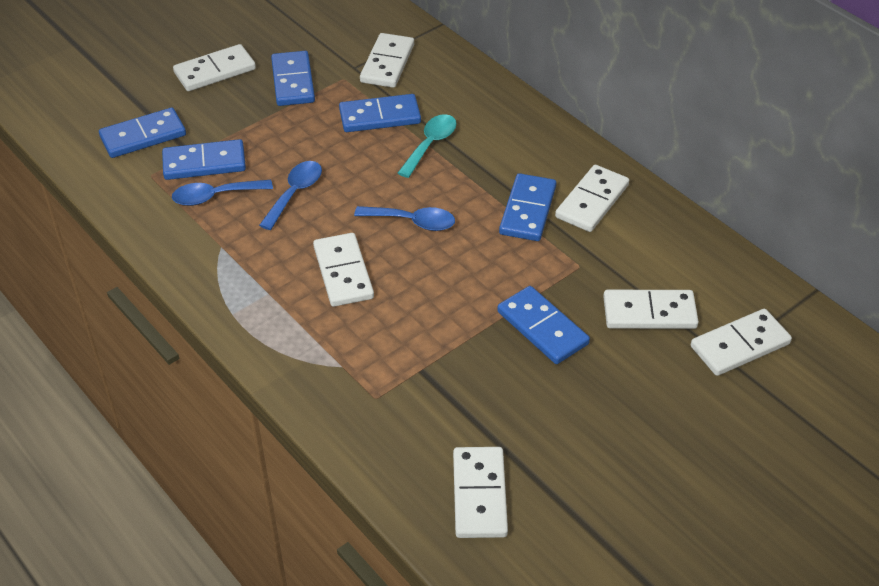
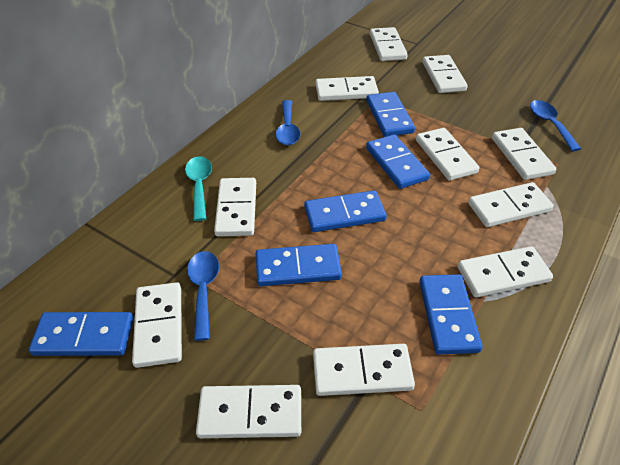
white domino: 7 -> 11

